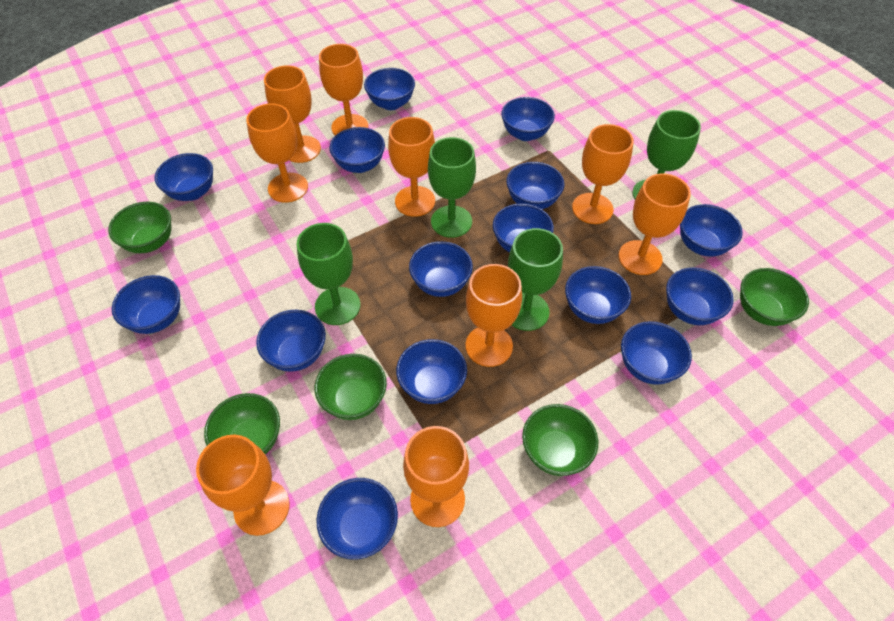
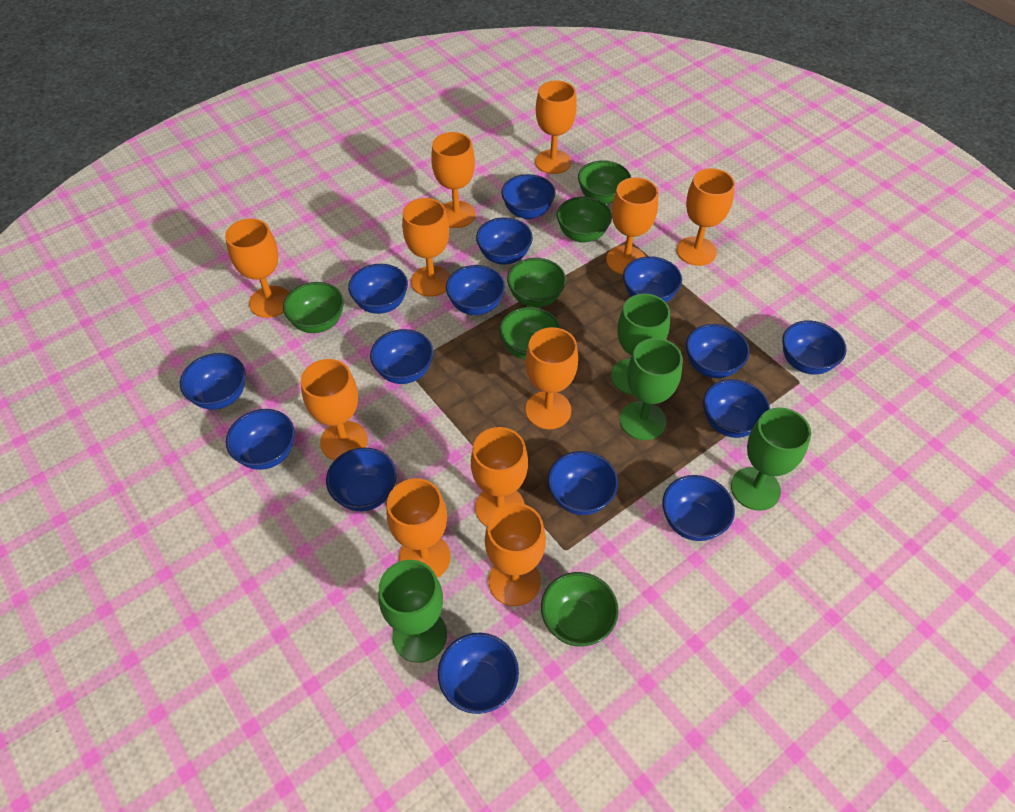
green bowl: 5 -> 6
orange goblet: 9 -> 11

